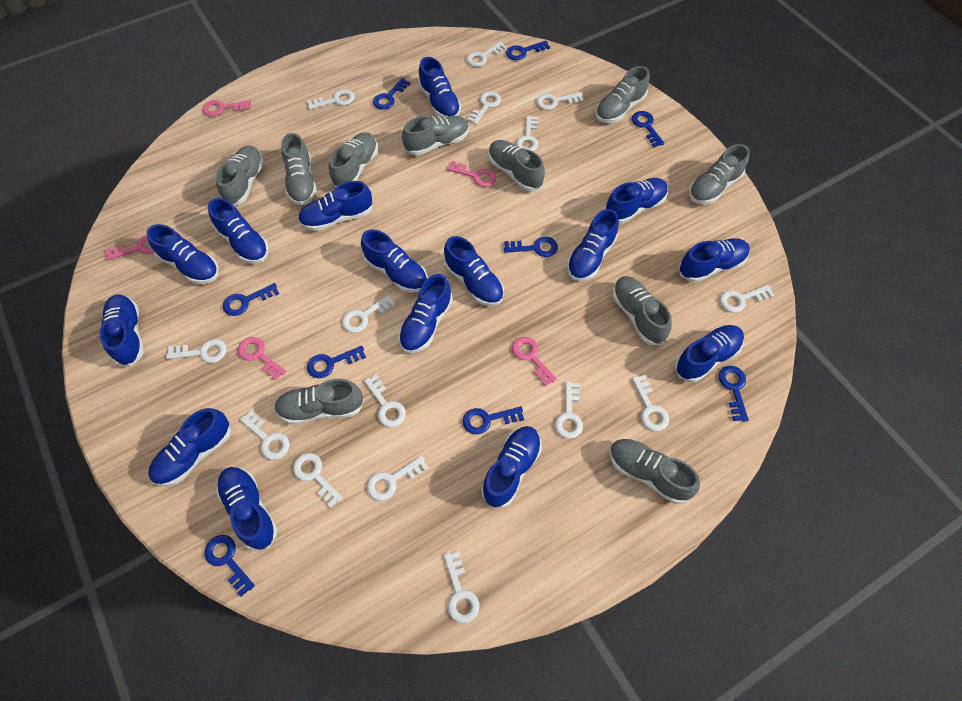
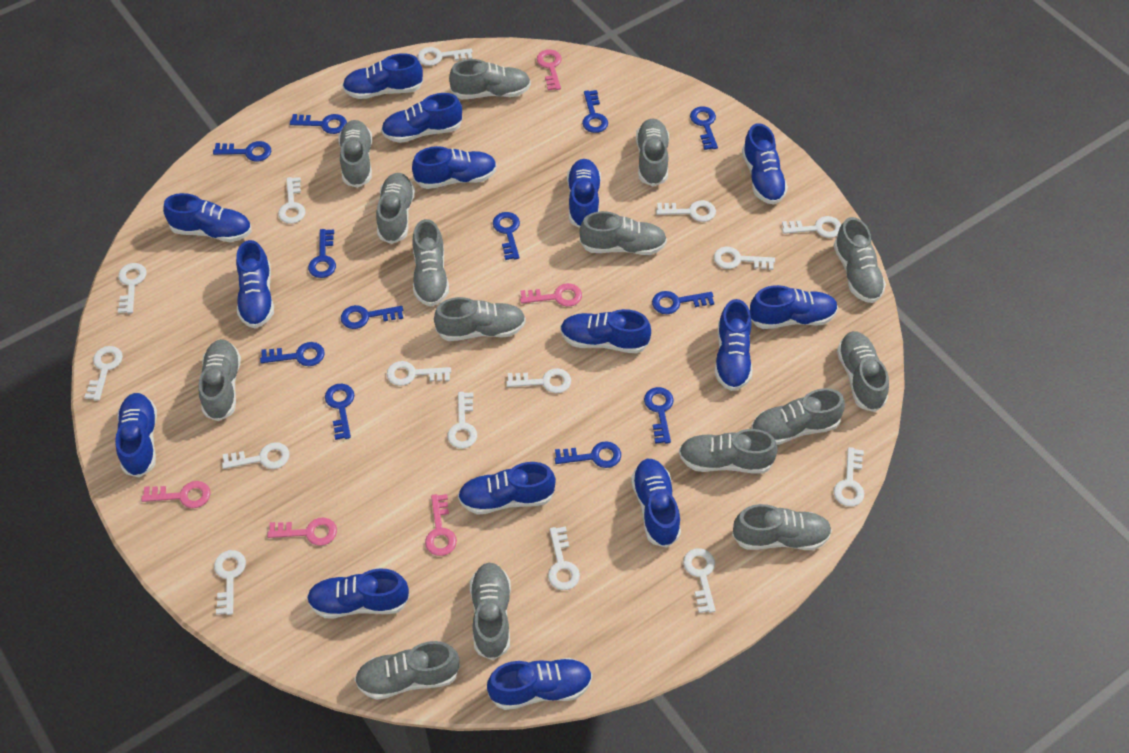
blue key: 9 -> 12
grey shoe: 10 -> 15

